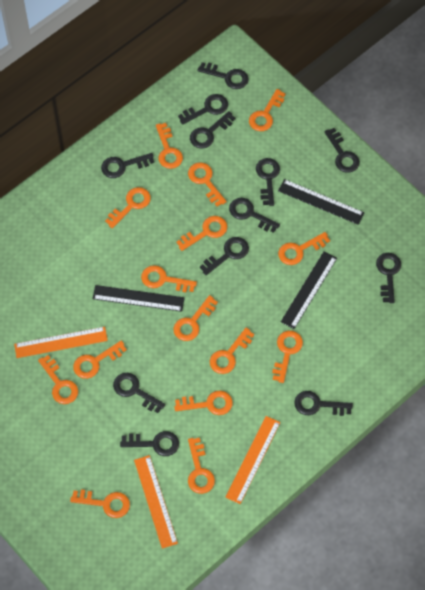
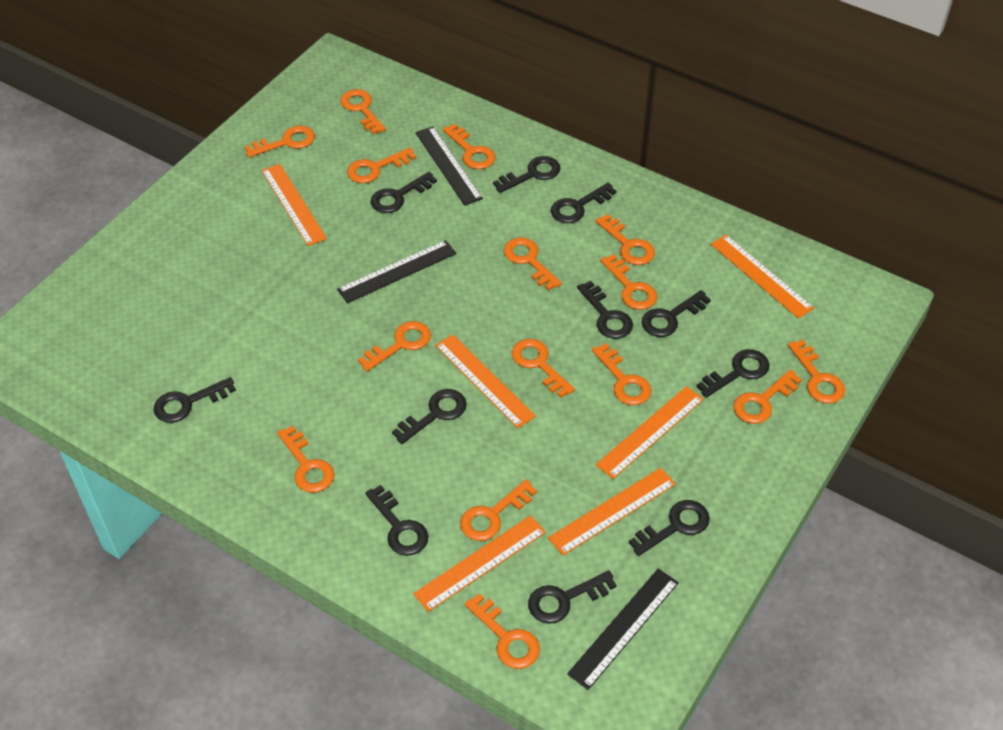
black key: 12 -> 11
orange ruler: 3 -> 6

